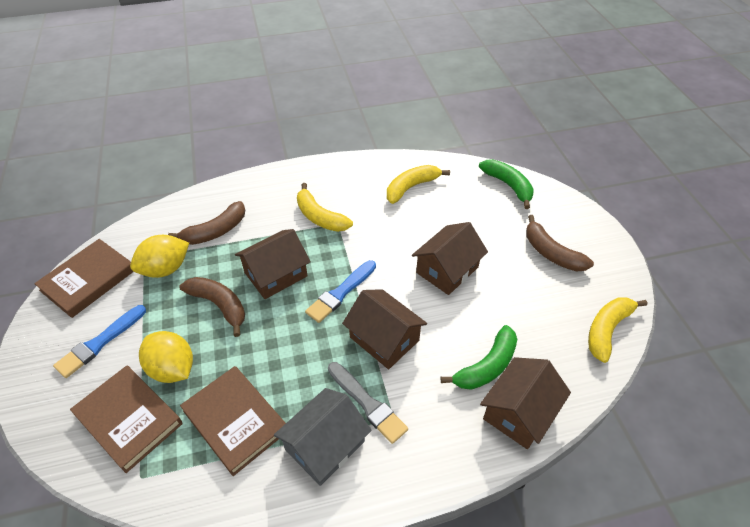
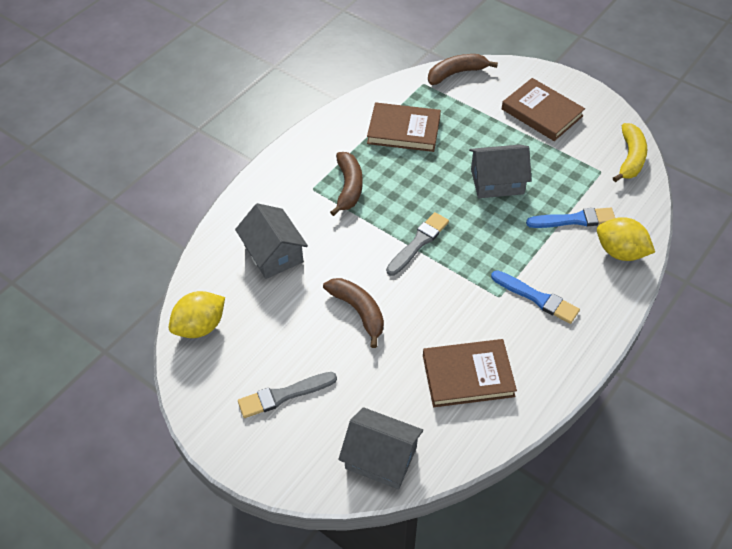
brown house: 4 -> 0
green banana: 2 -> 0
grey brush: 1 -> 2
grey house: 1 -> 3
yellow banana: 3 -> 1

